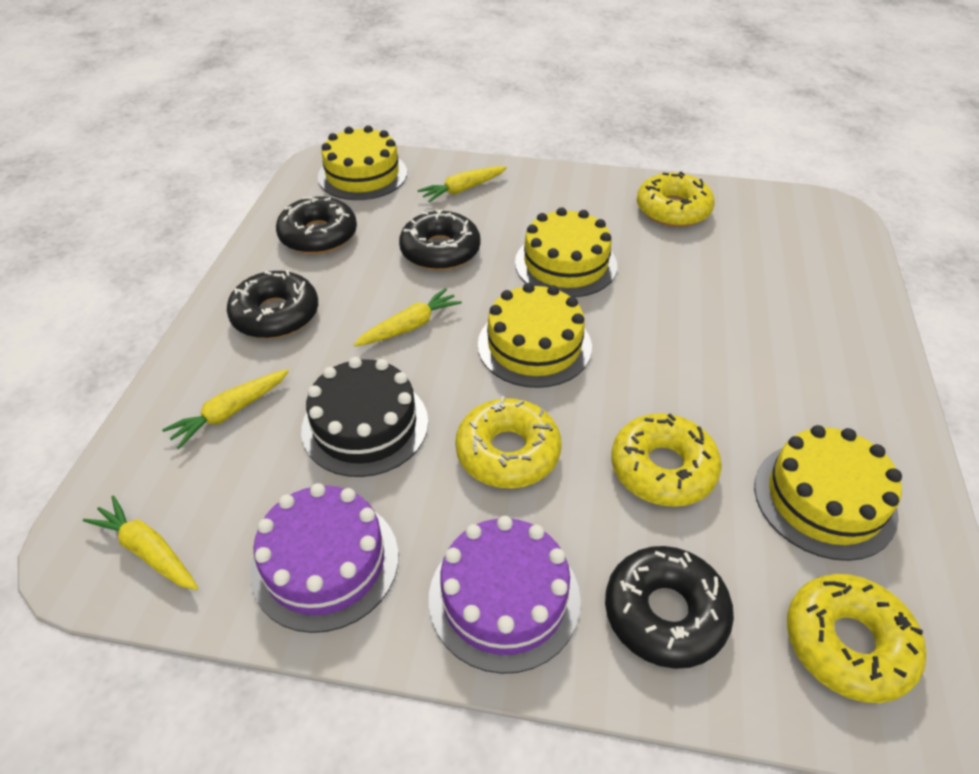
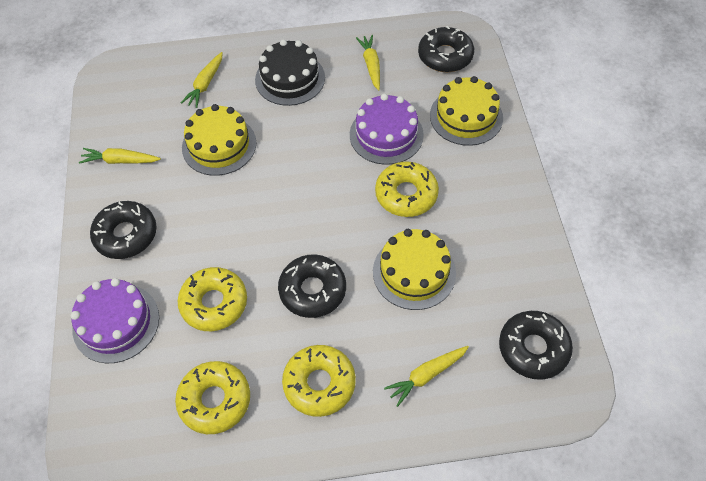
yellow cake: 4 -> 3

